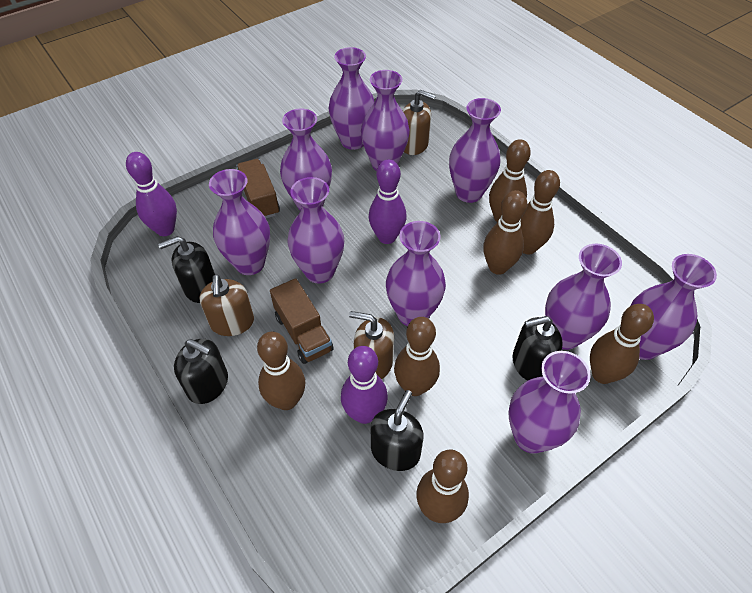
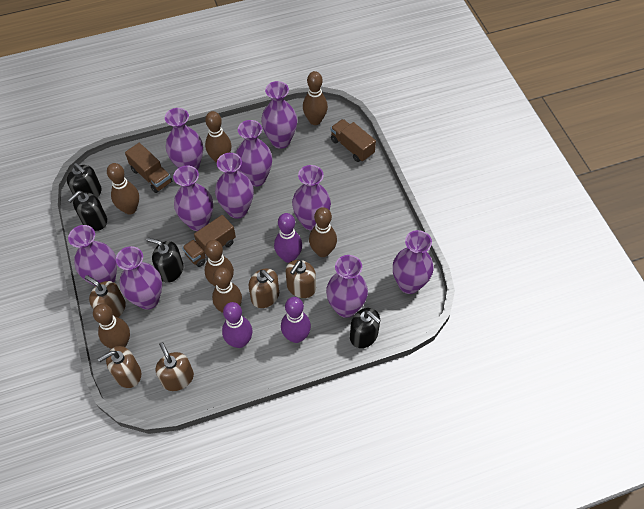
brown soap dispenser: 3 -> 5
brown truck: 2 -> 3

